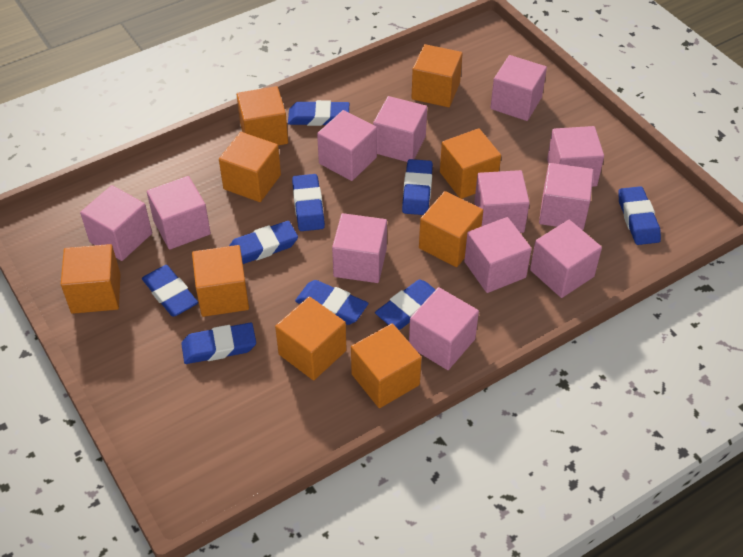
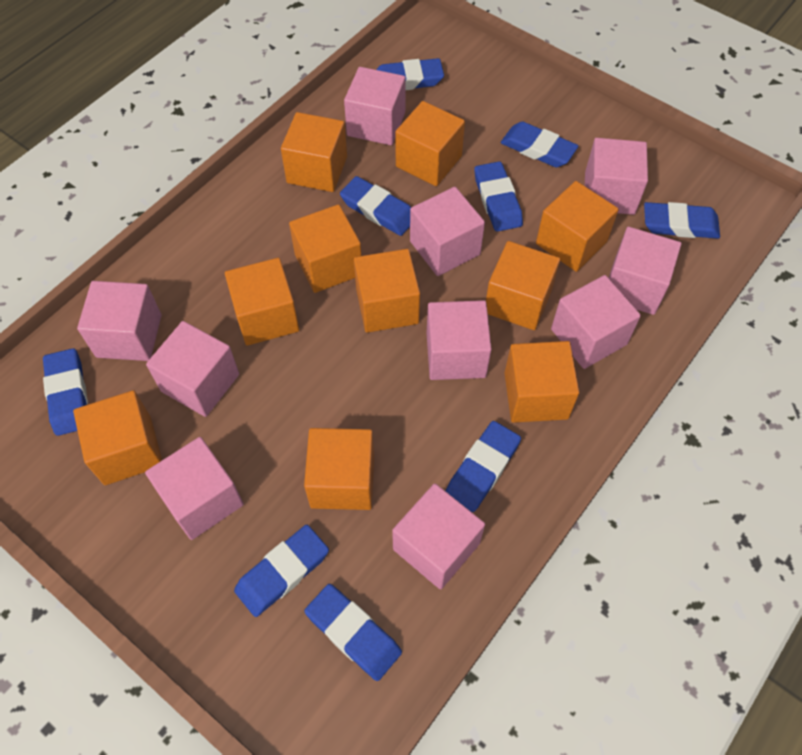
orange cube: 9 -> 10
pink cube: 12 -> 10

